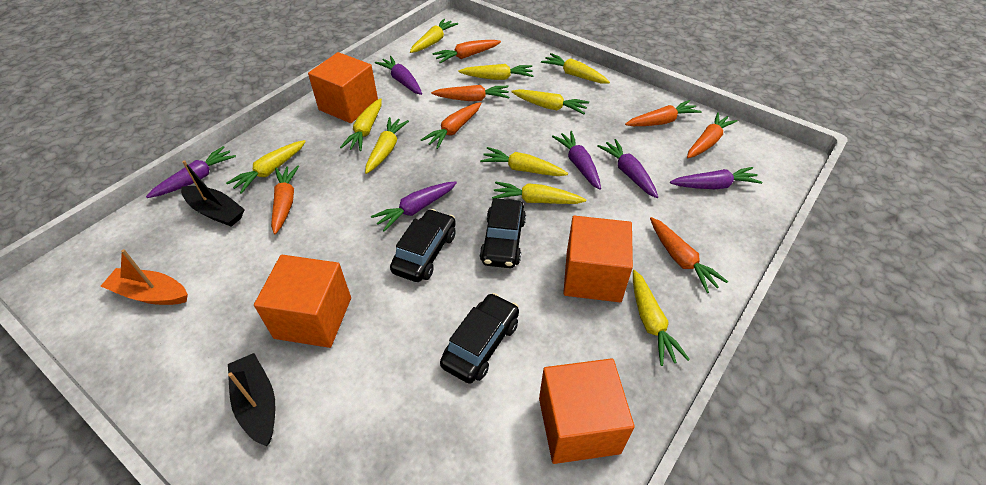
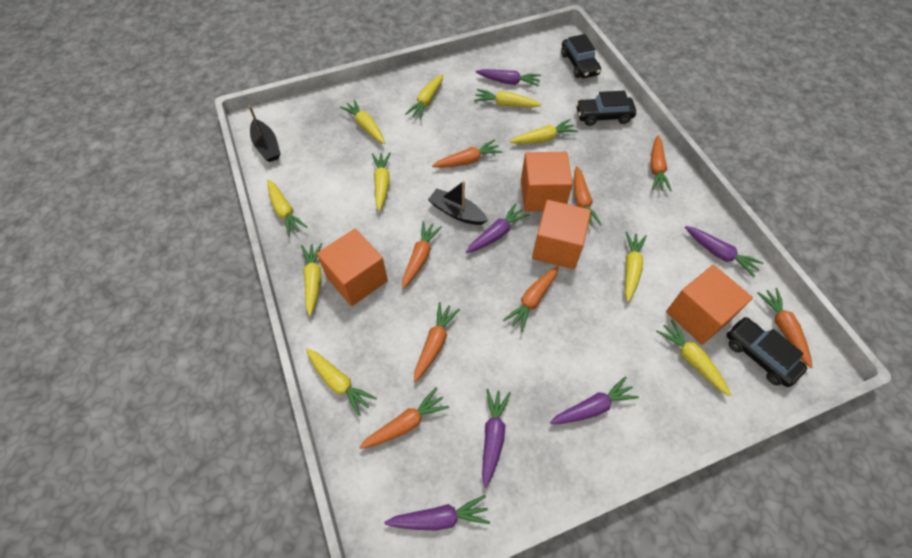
orange boat: 1 -> 0
orange carrot: 7 -> 8

